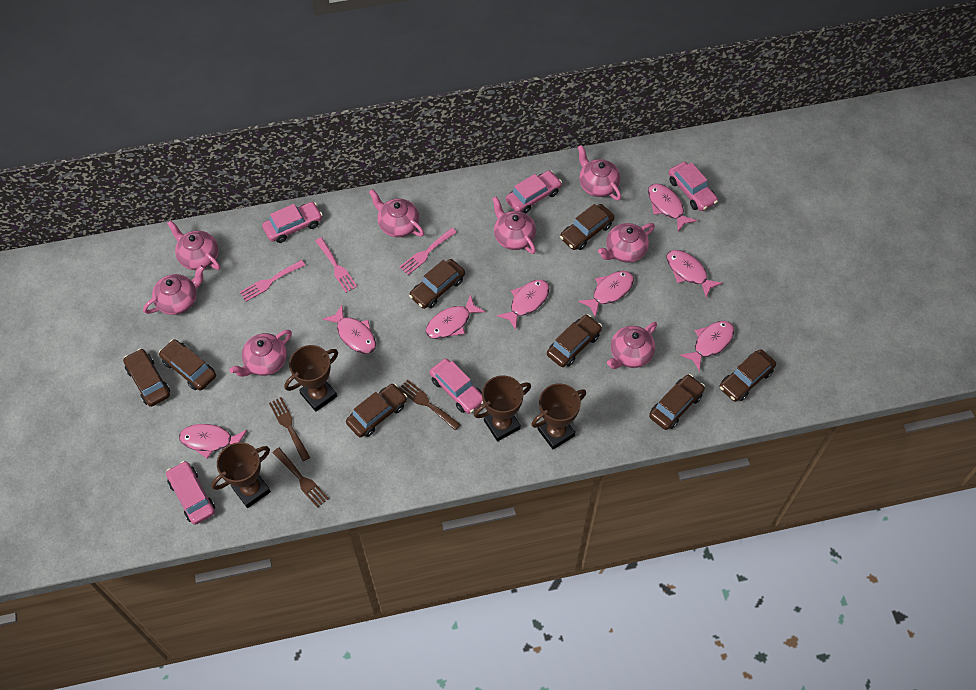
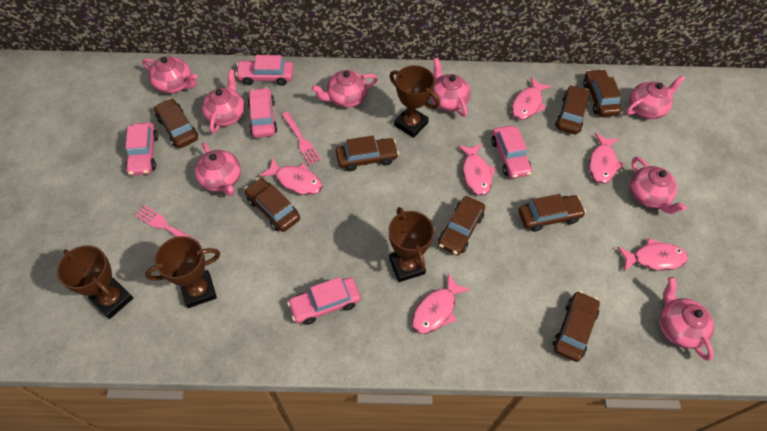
brown fork: 3 -> 0
pink fish: 8 -> 6
pink fork: 3 -> 2

